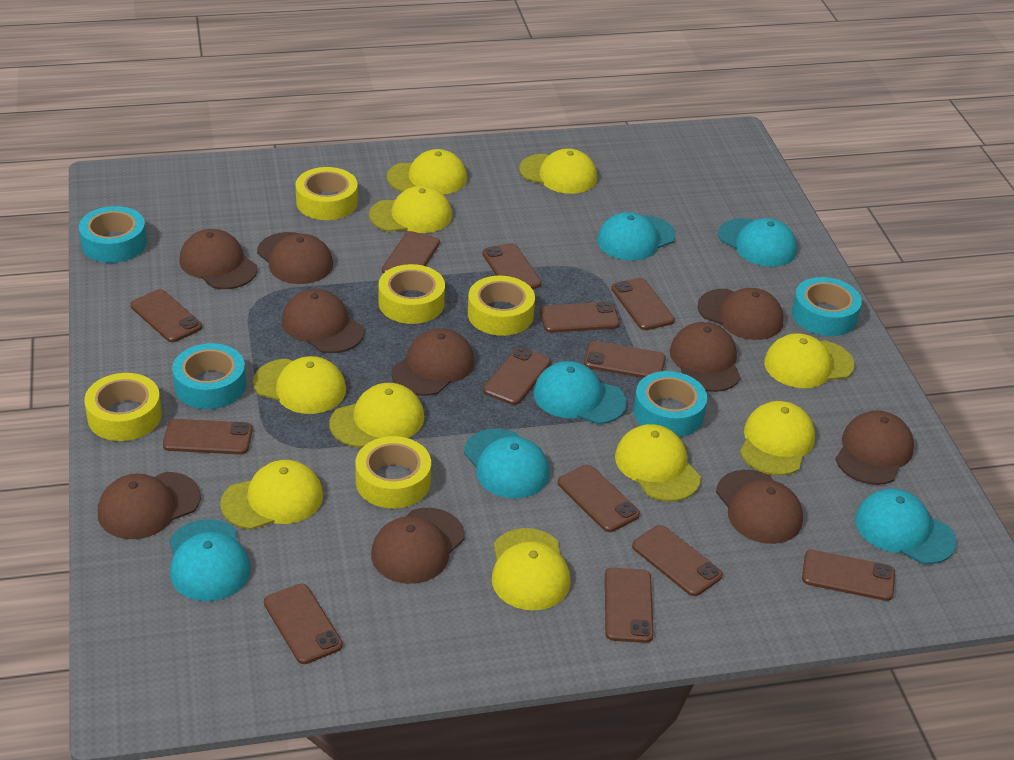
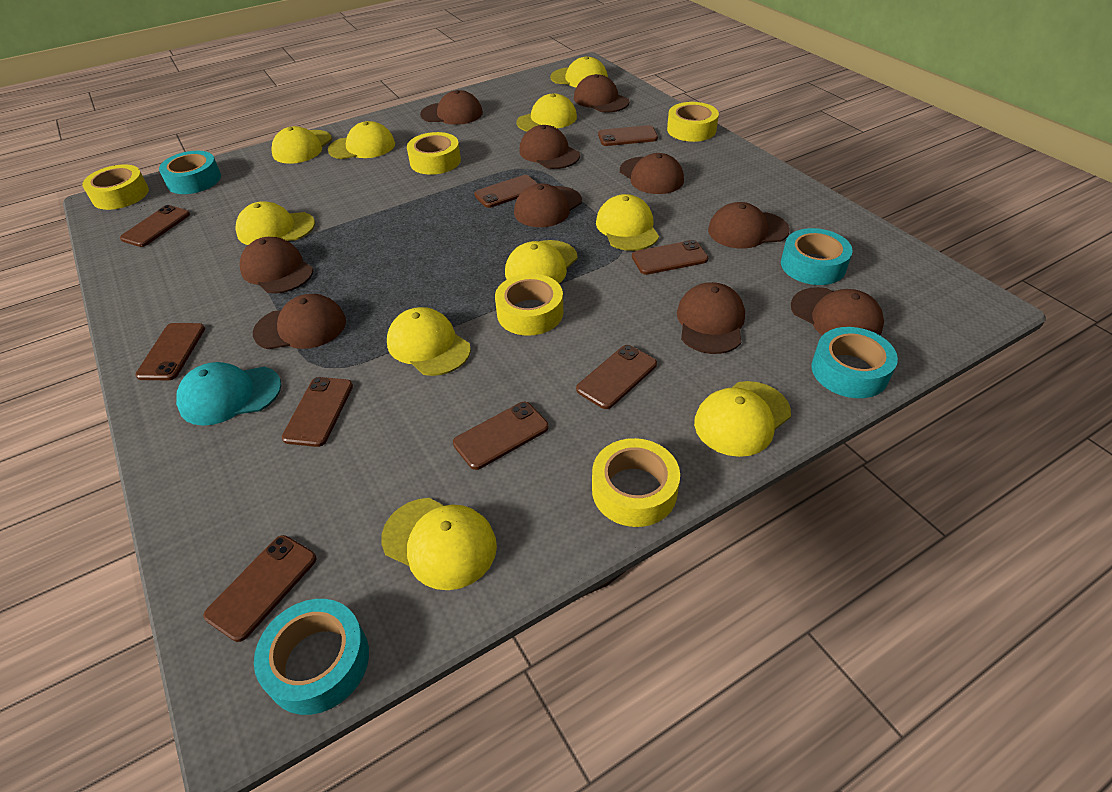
brown phone: 13 -> 9
turquoise cap: 6 -> 1

